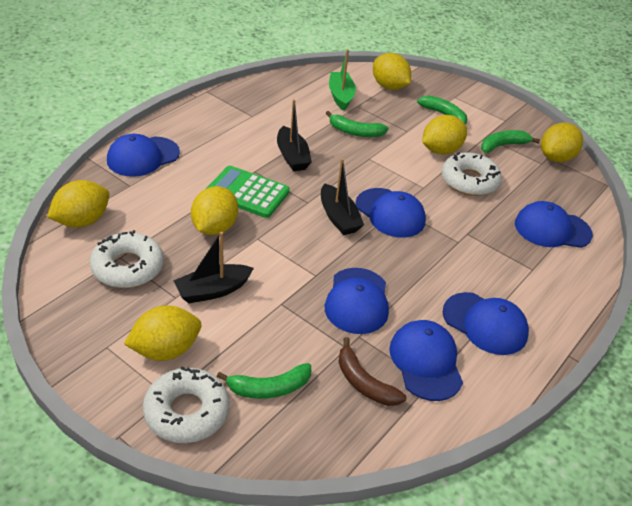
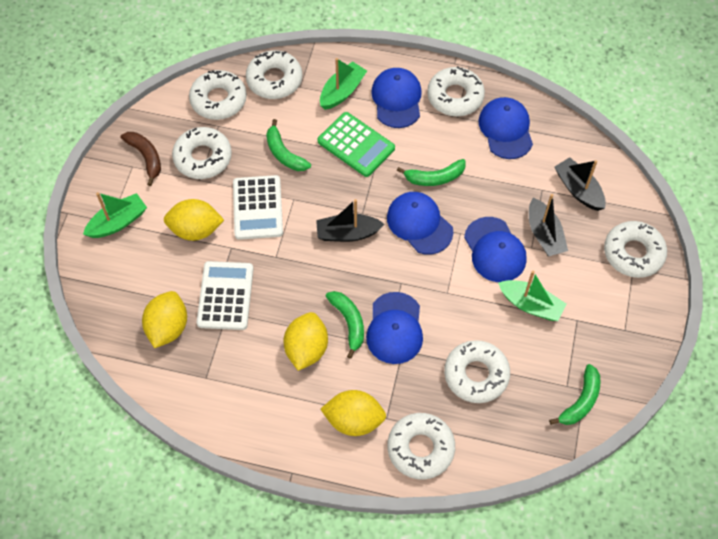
blue cap: 6 -> 5
green boat: 1 -> 3
white calculator: 0 -> 2
white donut: 3 -> 7
yellow lemon: 6 -> 4

